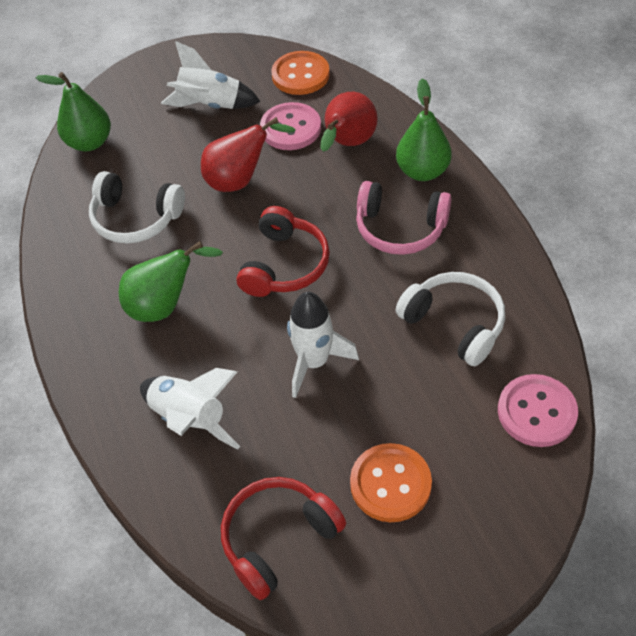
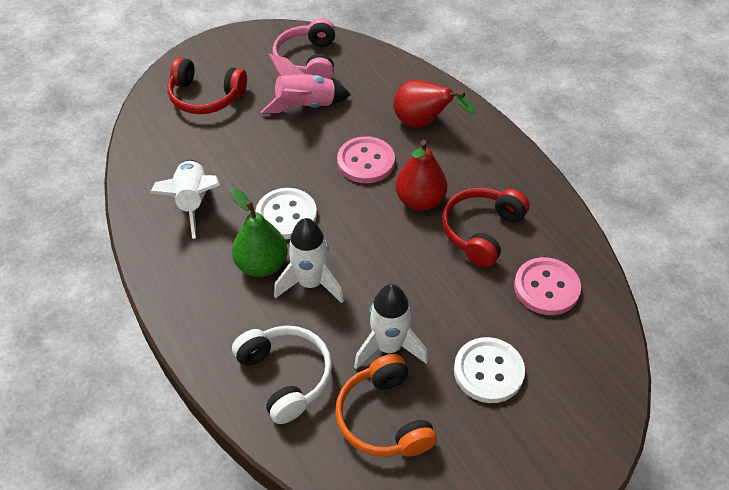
green pear: 3 -> 1
orange button: 2 -> 0
orange headphones: 0 -> 1
pink rocket: 0 -> 1
white button: 0 -> 2
white headphones: 2 -> 1

